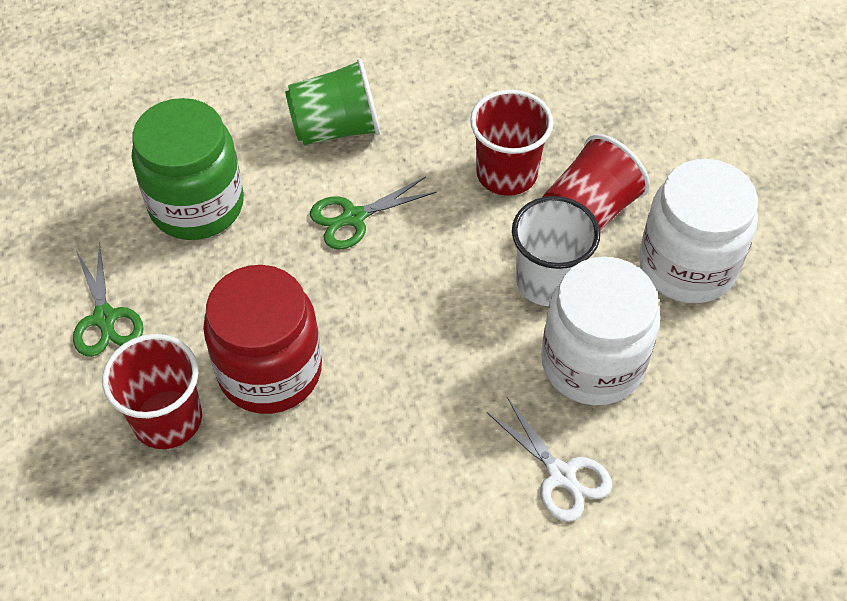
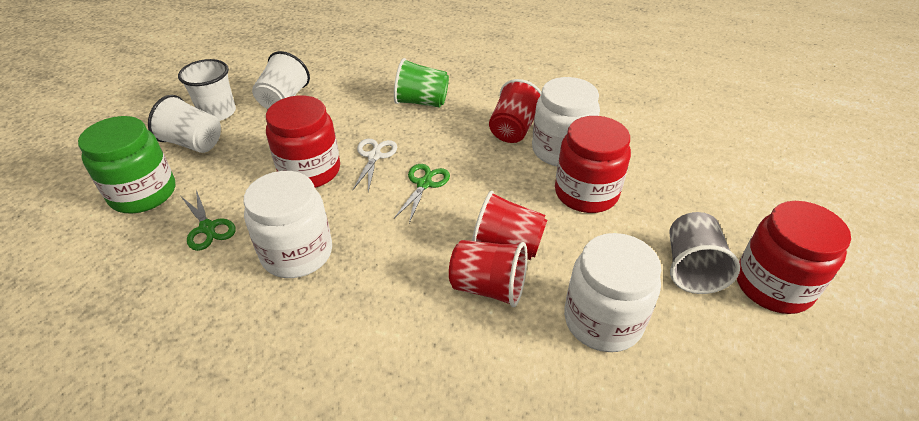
grey cup: 0 -> 1
red jar: 1 -> 3
white cup: 1 -> 3
white jar: 2 -> 3

